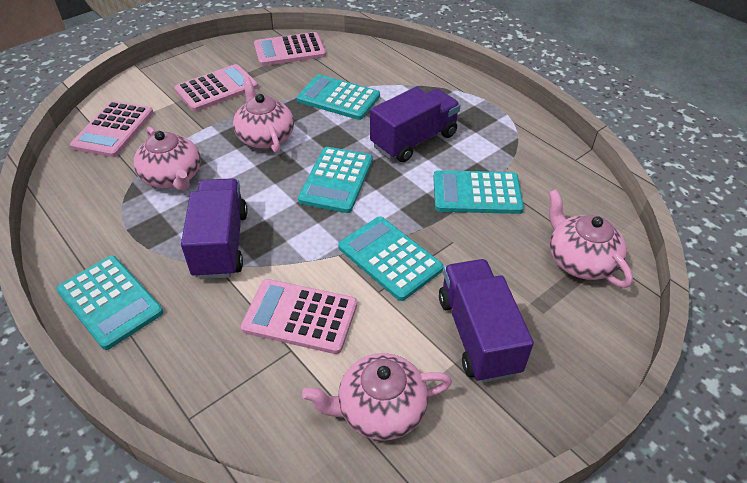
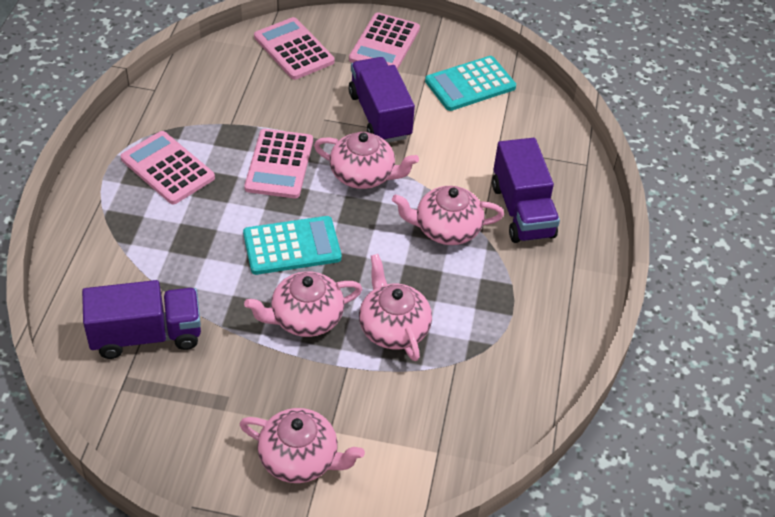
pink teapot: 4 -> 5
turquoise calculator: 5 -> 2

